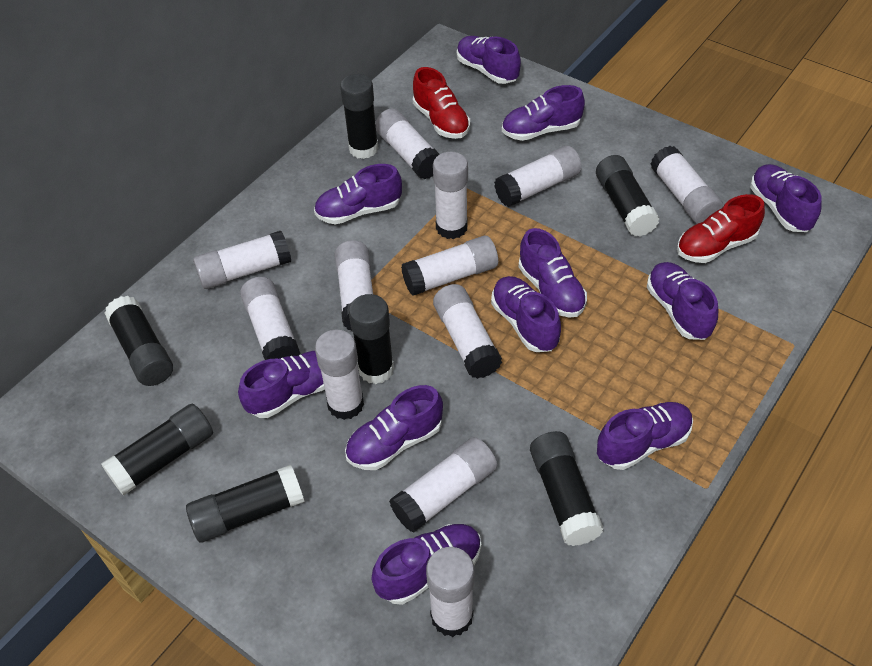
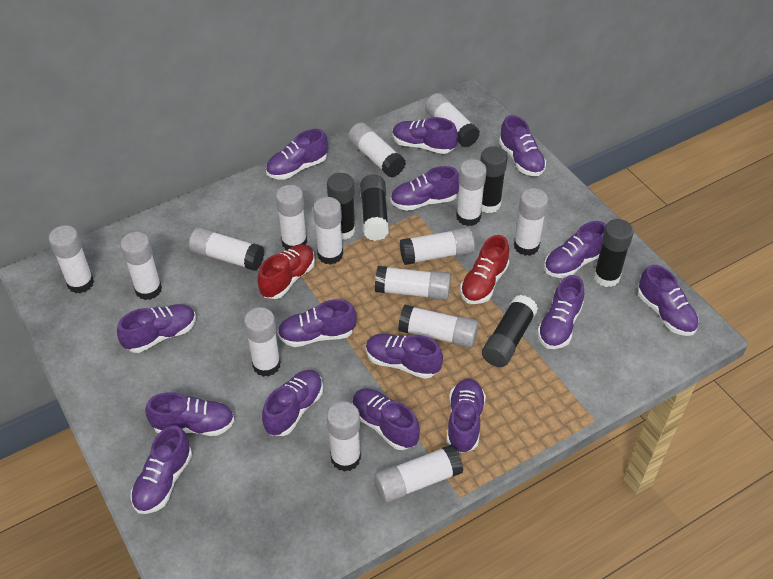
black glue stick: 7 -> 5
purple shoe: 11 -> 15
white glue stick: 12 -> 15

